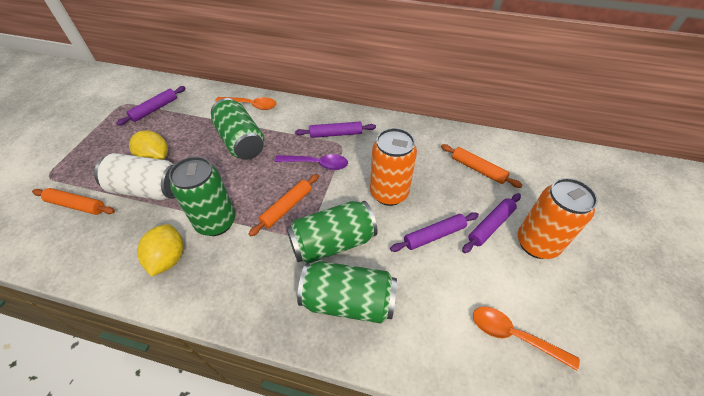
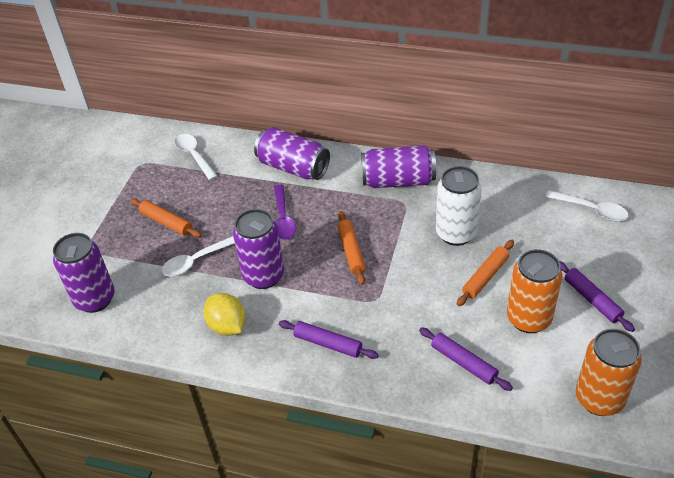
green can: 4 -> 0
orange spoon: 2 -> 0
purple can: 0 -> 4
purple rolling pin: 4 -> 3
white spoon: 0 -> 3
yellow lemon: 2 -> 1

